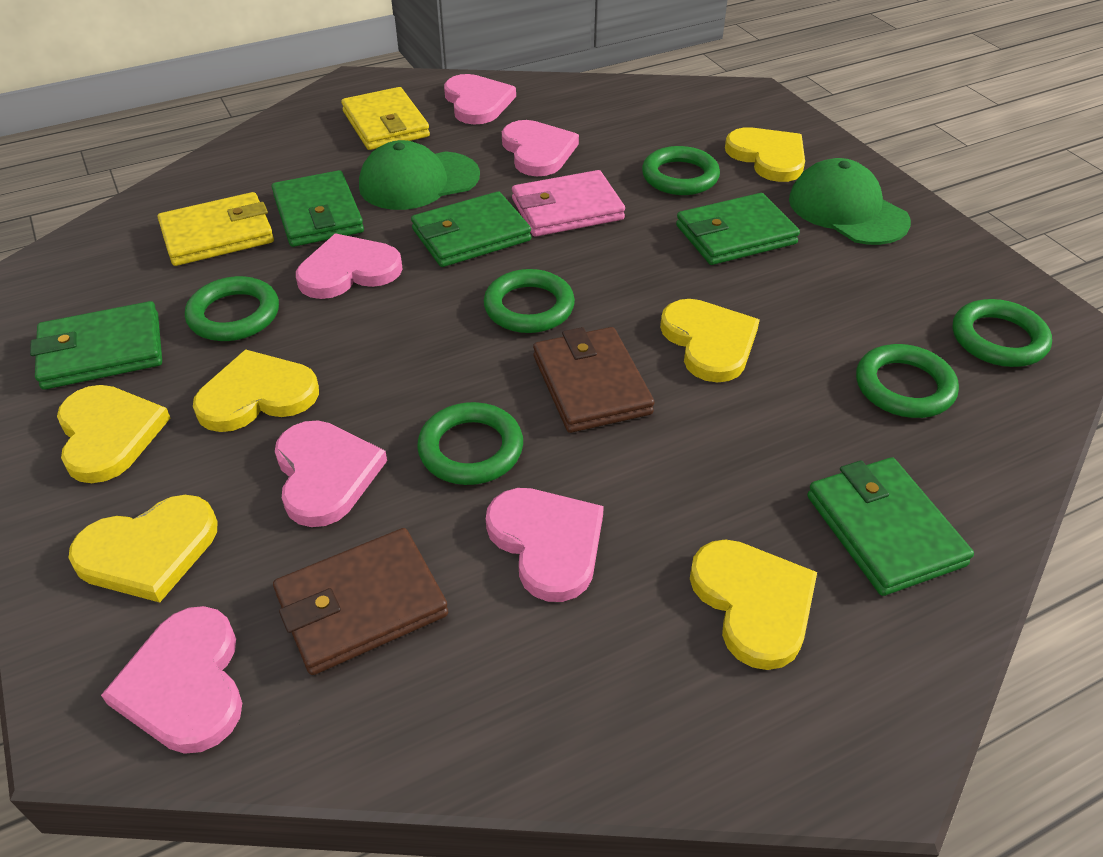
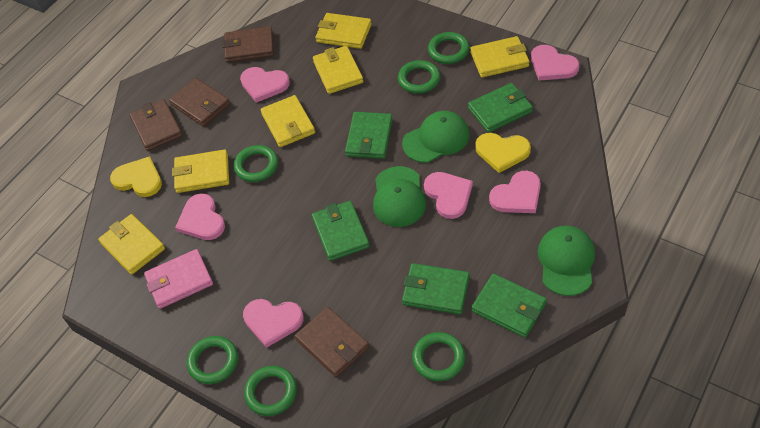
brown wallet: 2 -> 4
green cap: 2 -> 3
yellow heart: 6 -> 2
yellow wallet: 2 -> 6

